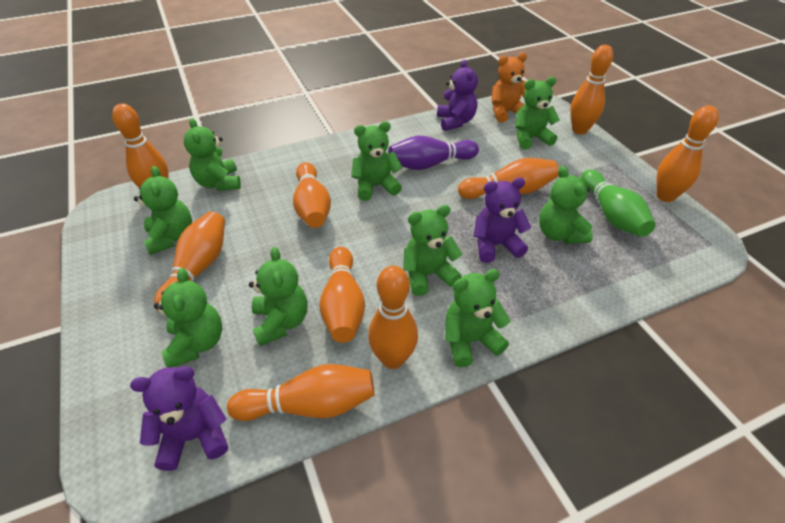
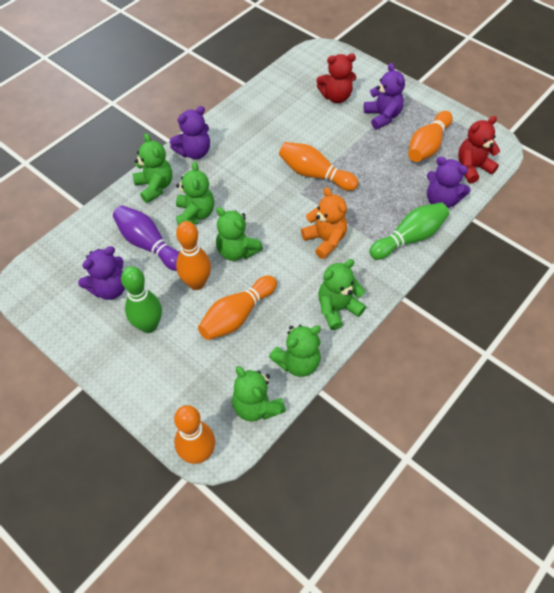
green bowling pin: 1 -> 2
green teddy bear: 9 -> 6
orange bowling pin: 9 -> 5
purple teddy bear: 3 -> 4
red teddy bear: 0 -> 2

